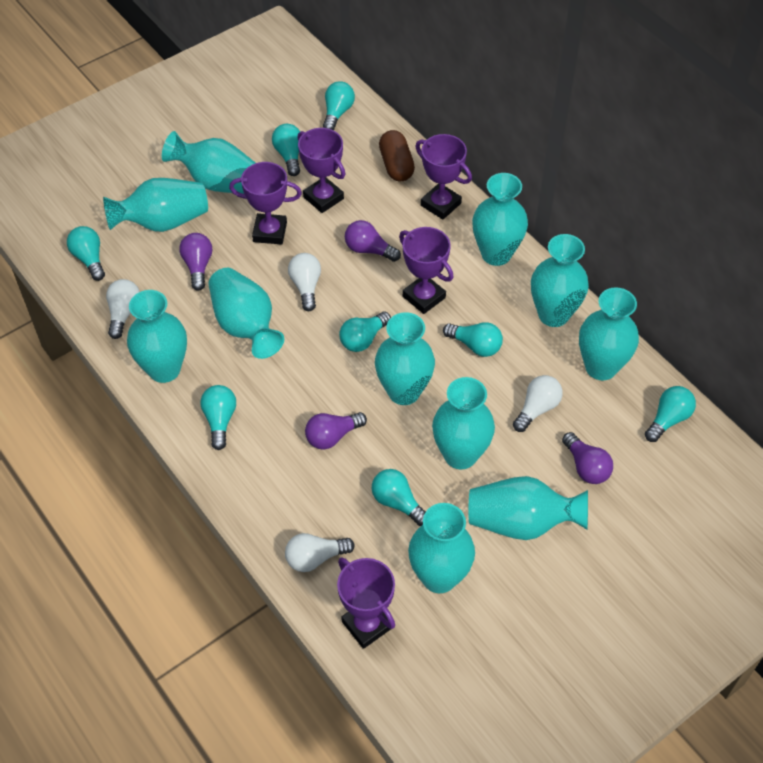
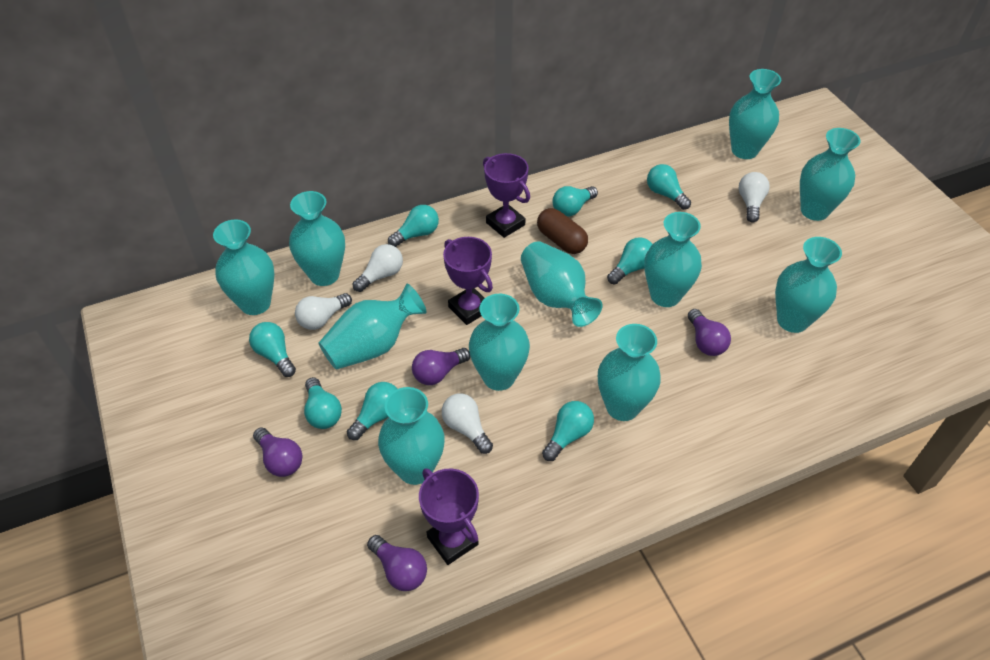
purple trophy: 5 -> 3

